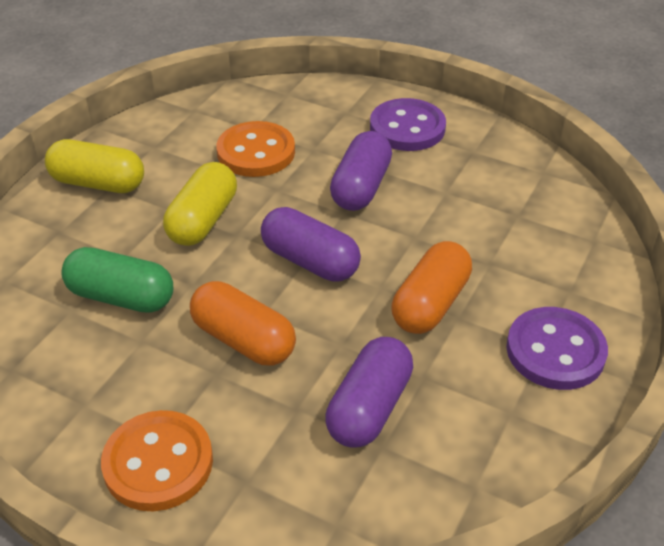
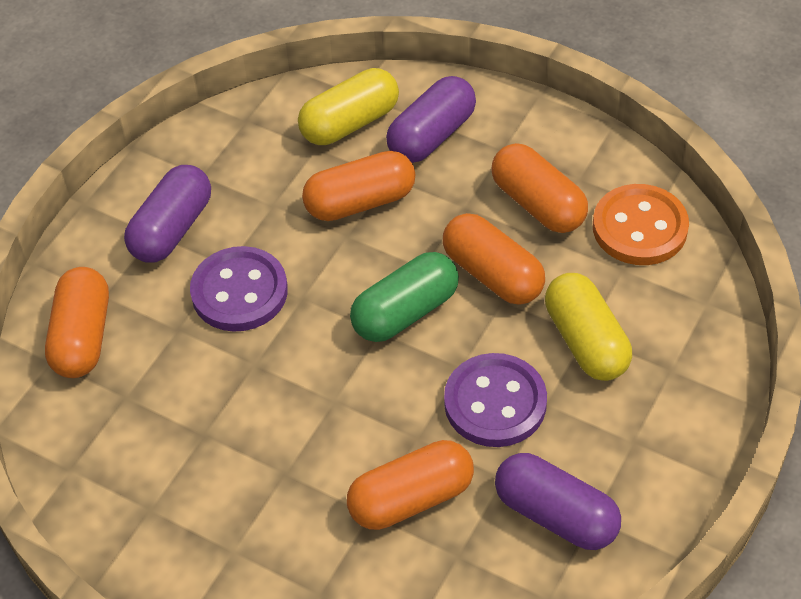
orange button: 2 -> 1
orange capsule: 2 -> 5

